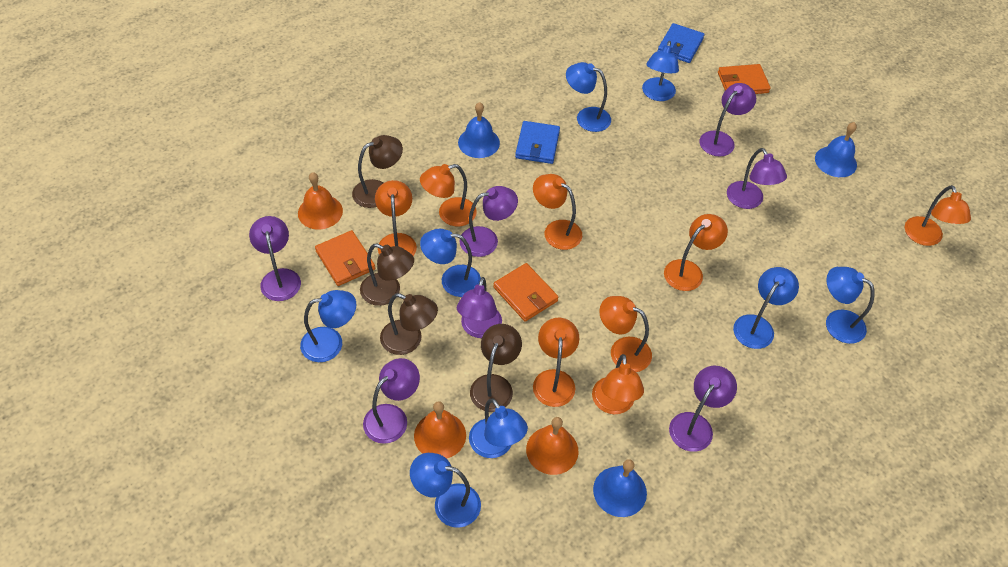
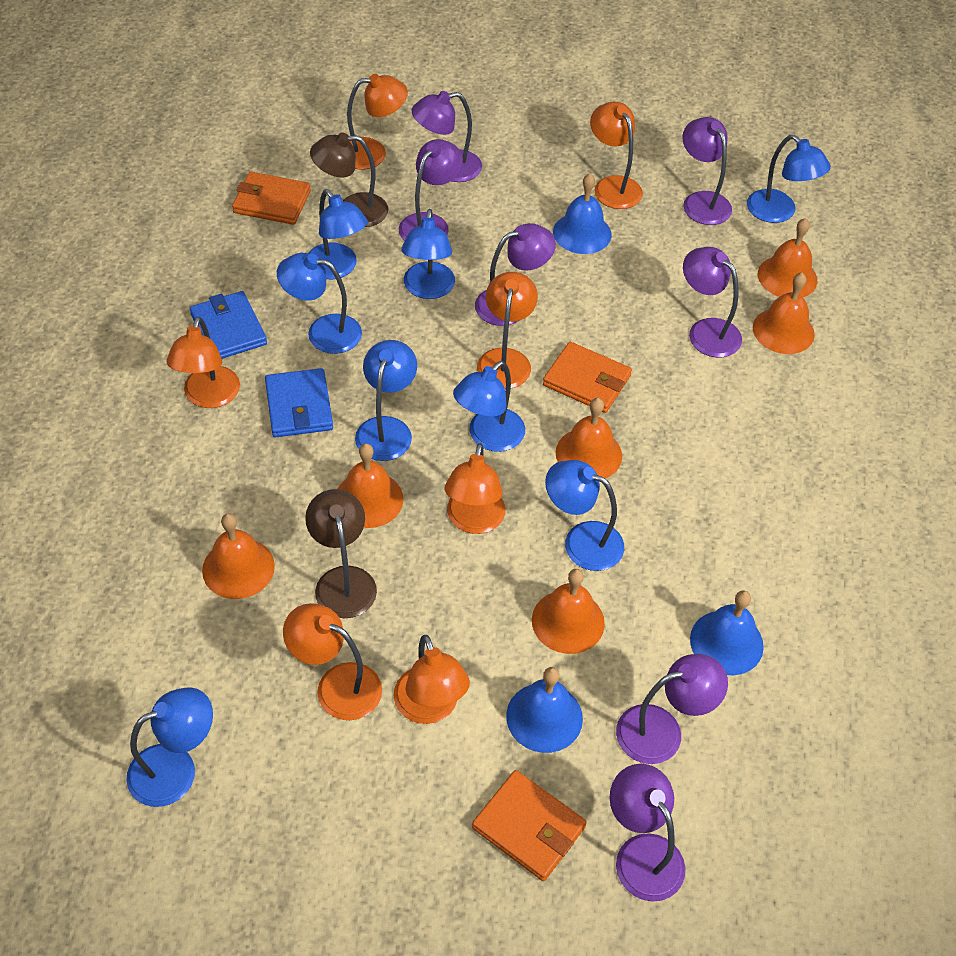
brown lamp: 4 -> 2
orange bell: 3 -> 6
orange lamp: 8 -> 7

